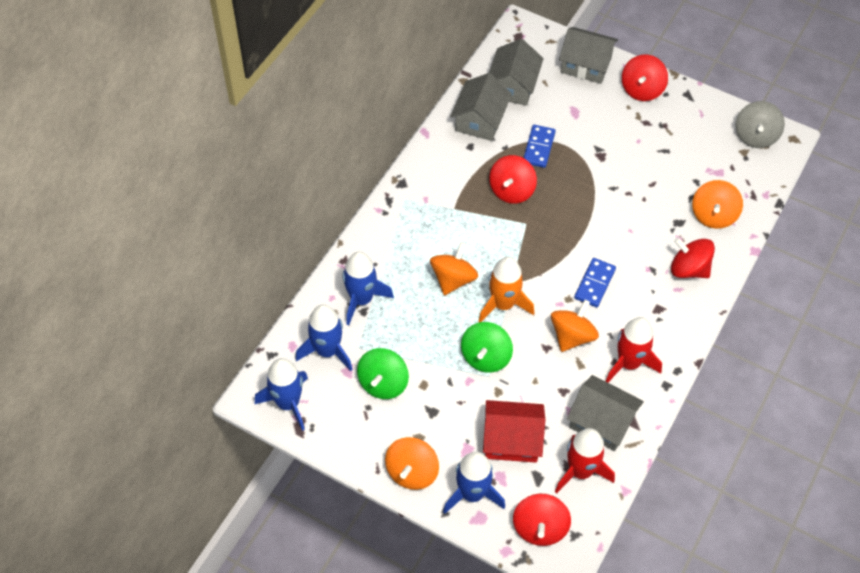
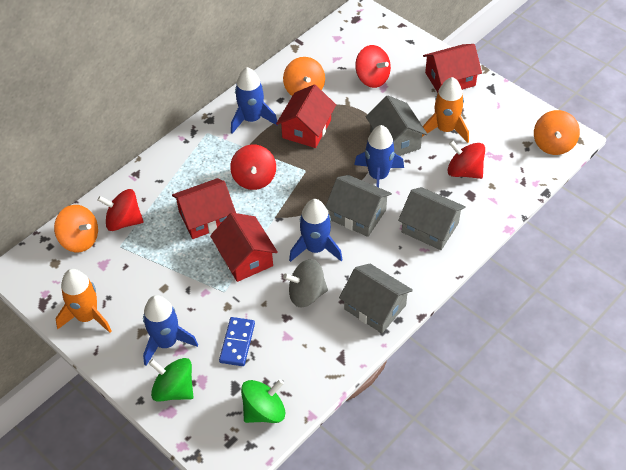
blue domino: 2 -> 1
orange rocket: 1 -> 2
orange spinning top: 4 -> 3
red house: 1 -> 4
red rocket: 2 -> 0

